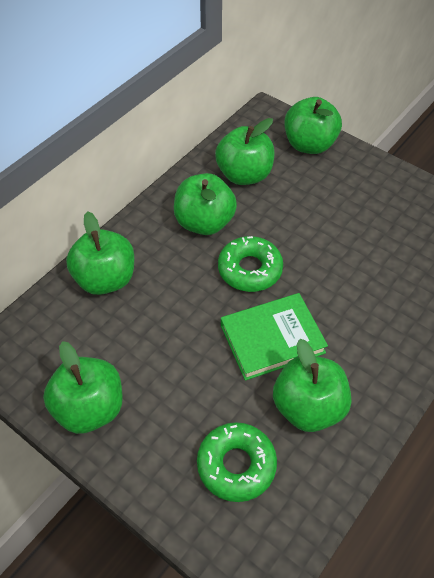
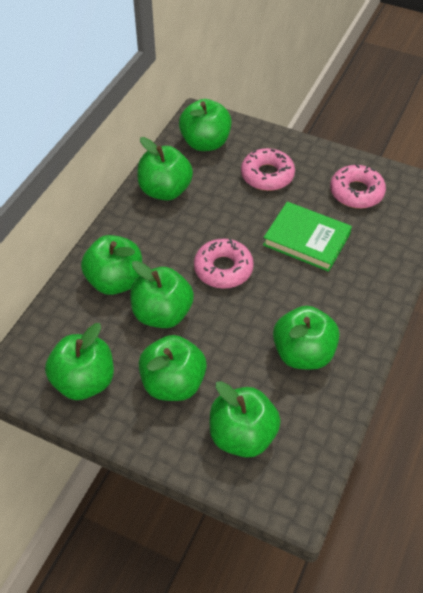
green apple: 6 -> 8
green donut: 2 -> 0
pink donut: 0 -> 3

